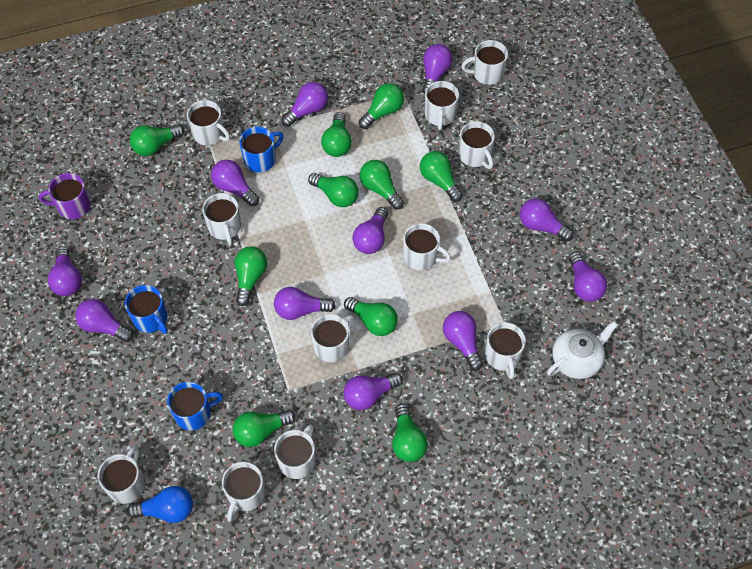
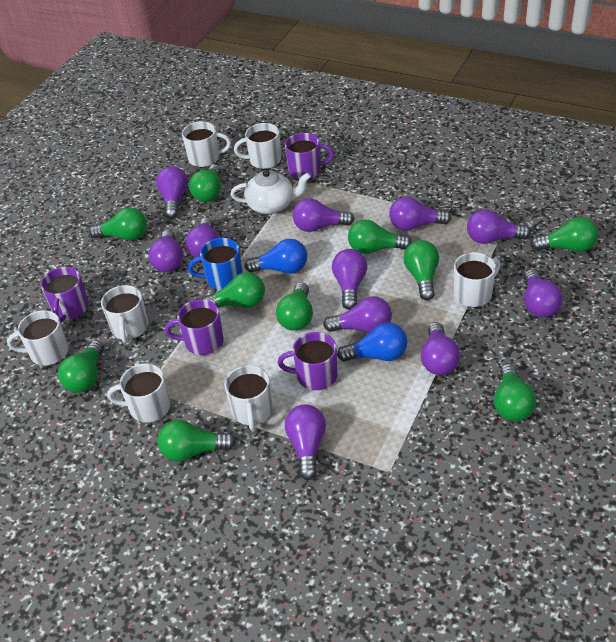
blue light bulb: 1 -> 2
blue mug: 3 -> 1
purple mug: 1 -> 4
white mug: 11 -> 7

